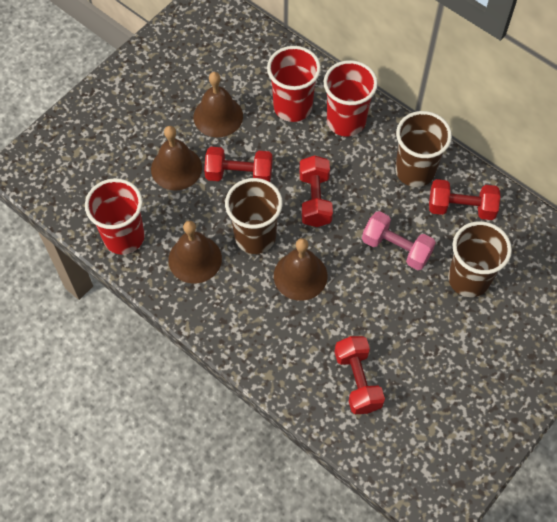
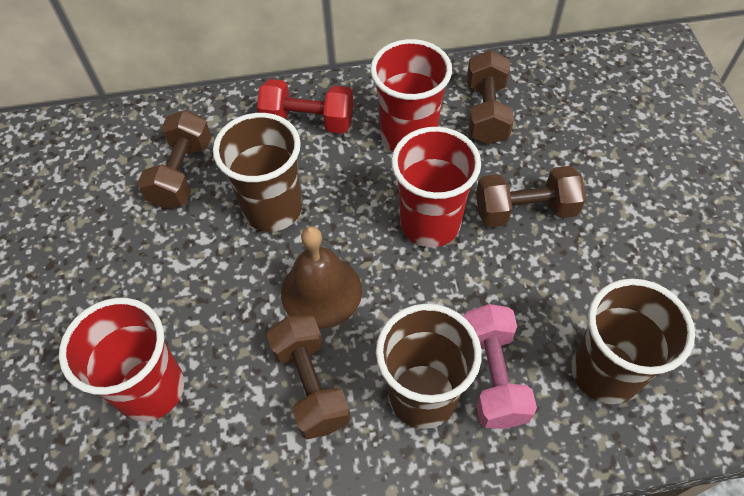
brown bell: 4 -> 1
brown dumbbell: 0 -> 4
red dumbbell: 4 -> 1

